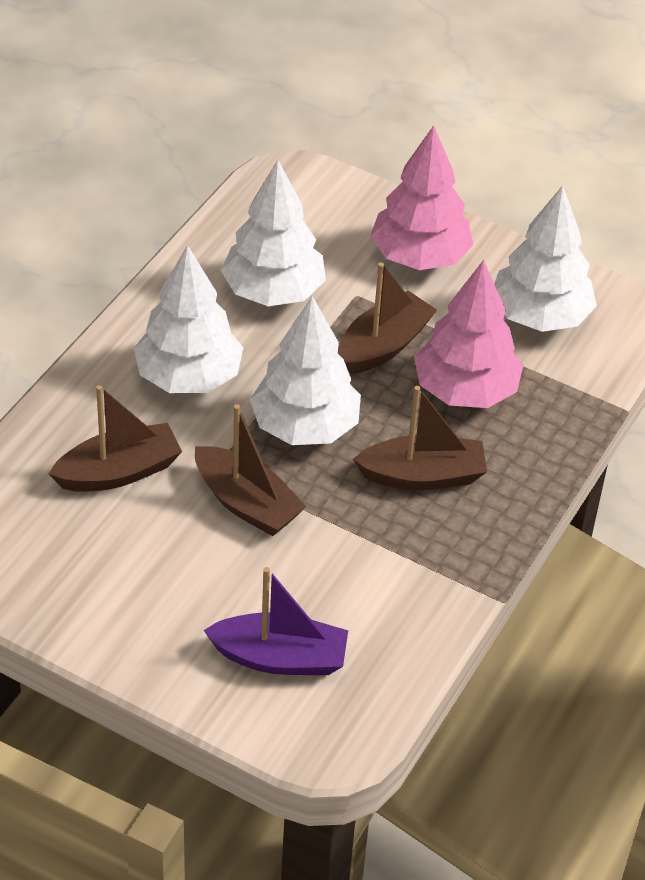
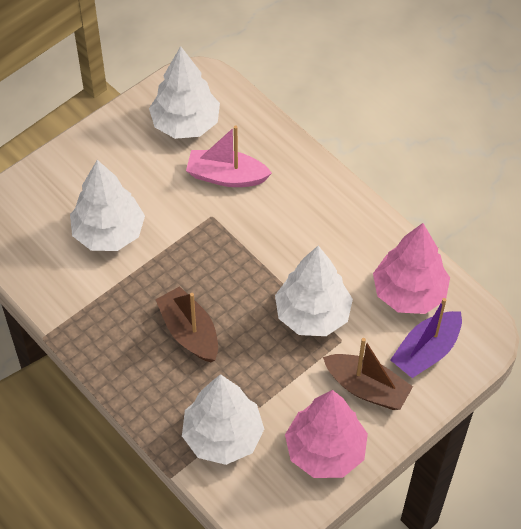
brown boat: 4 -> 2
pink boat: 0 -> 1

